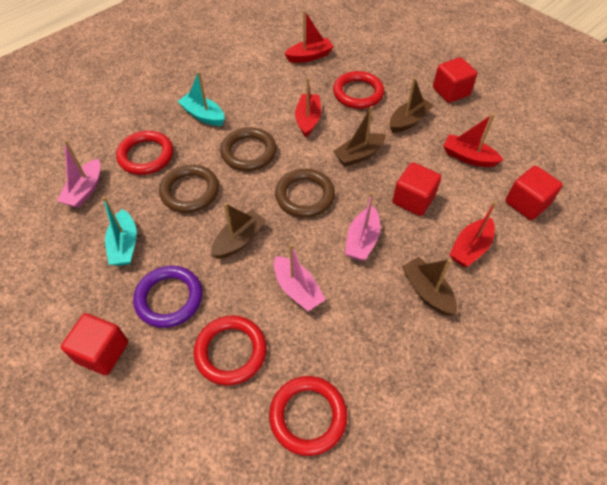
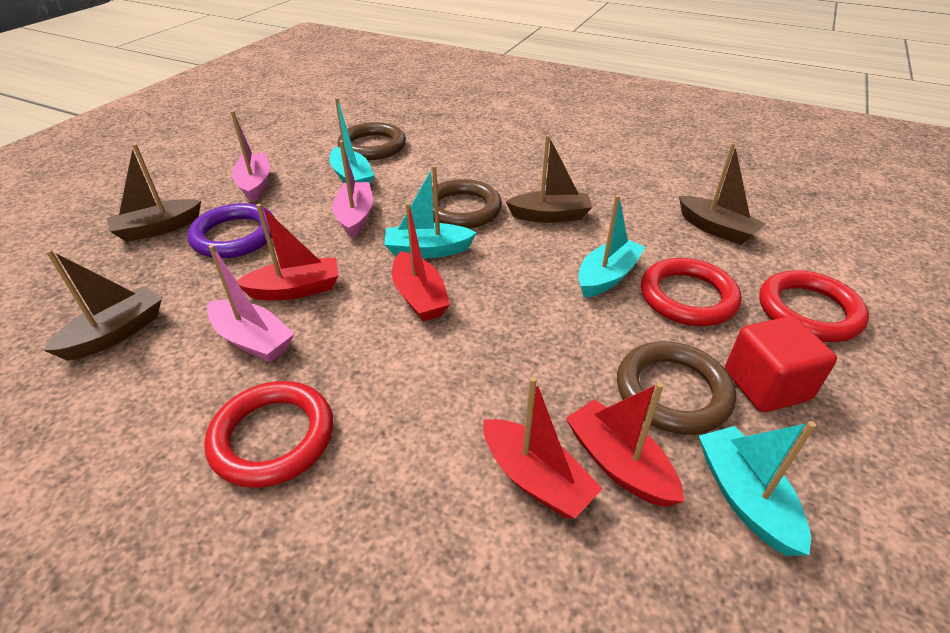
red cube: 4 -> 1
red ring: 4 -> 3
turquoise boat: 2 -> 4

